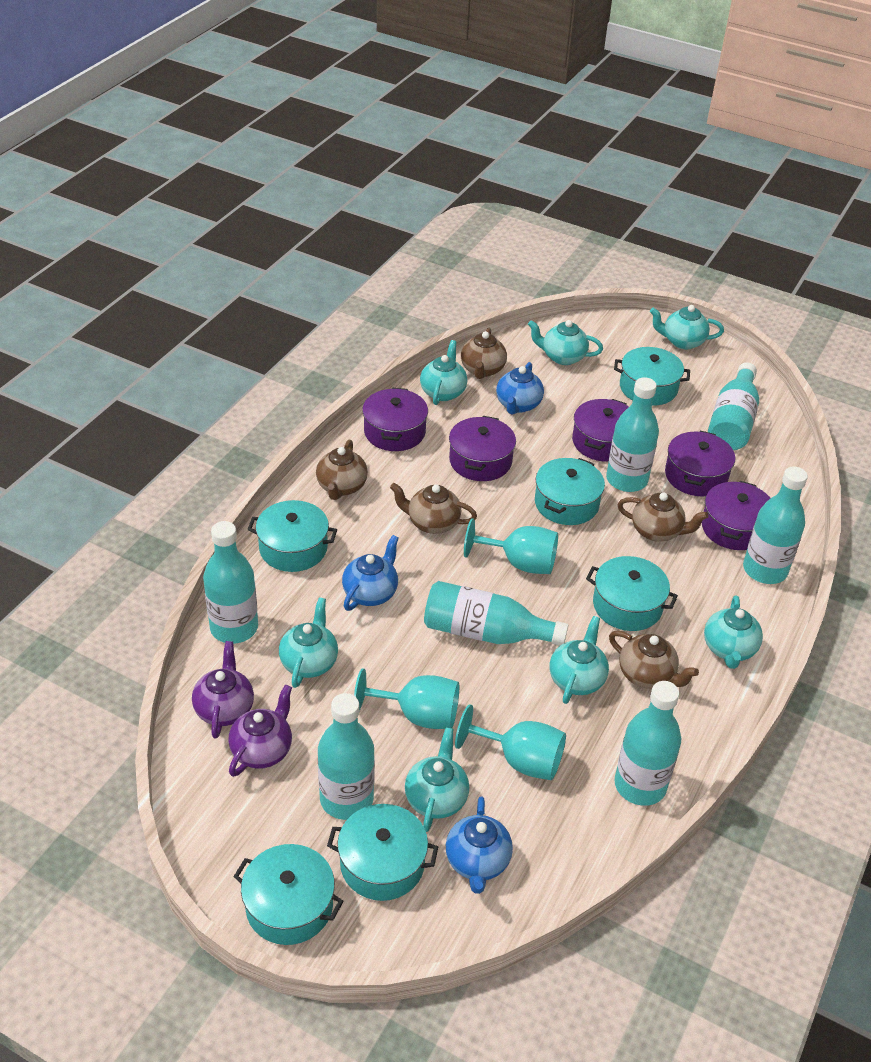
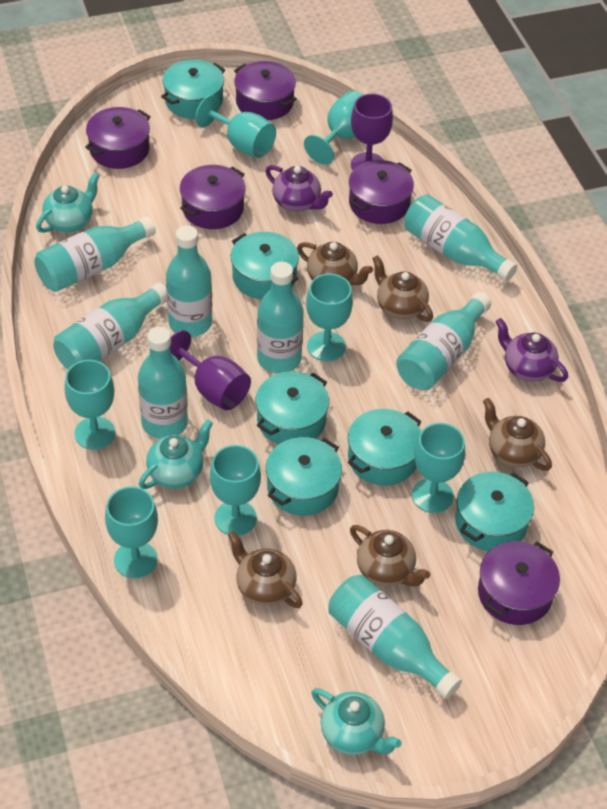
blue teapot: 3 -> 0
purple goblet: 0 -> 2
turquoise bottle: 7 -> 8
turquoise goblet: 3 -> 7
turquoise teapot: 7 -> 3

